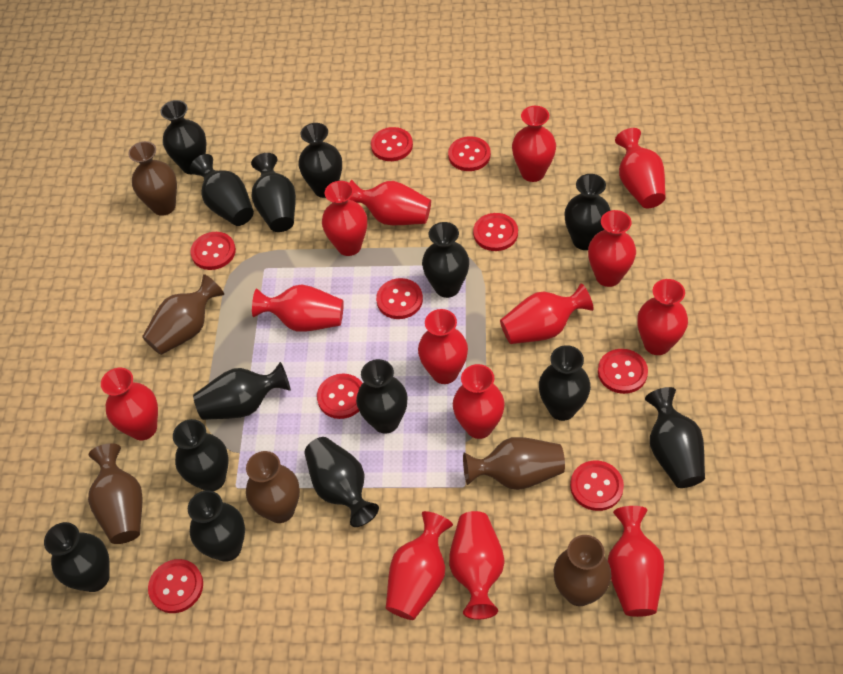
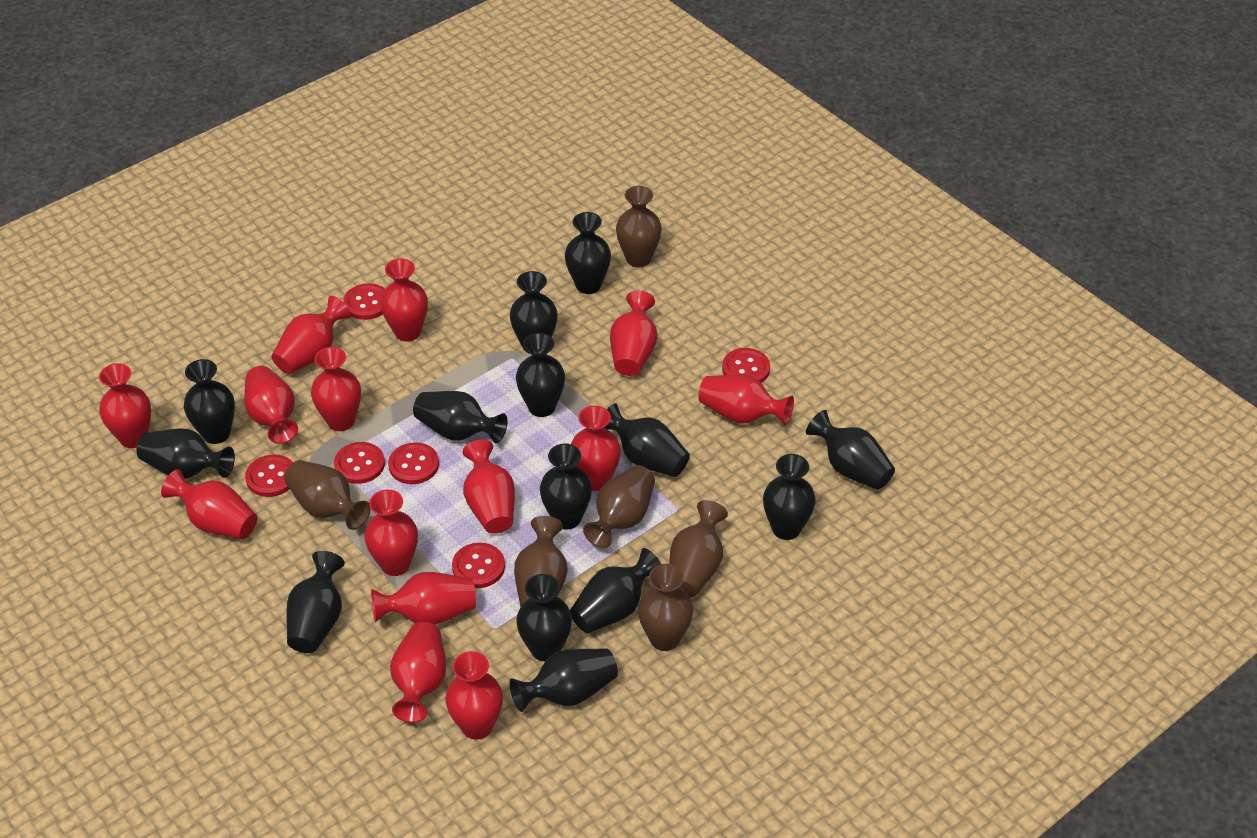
red button: 9 -> 6

